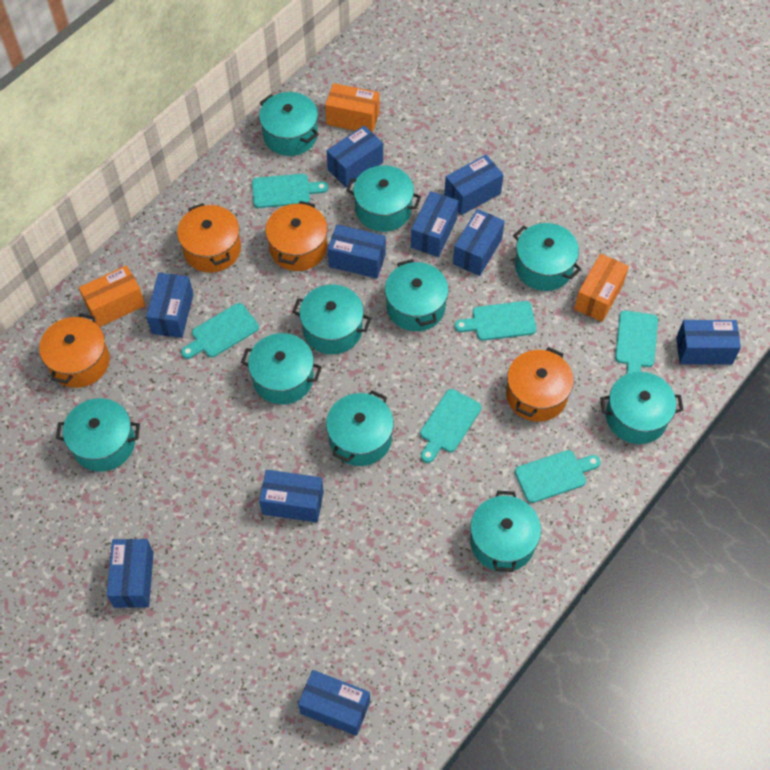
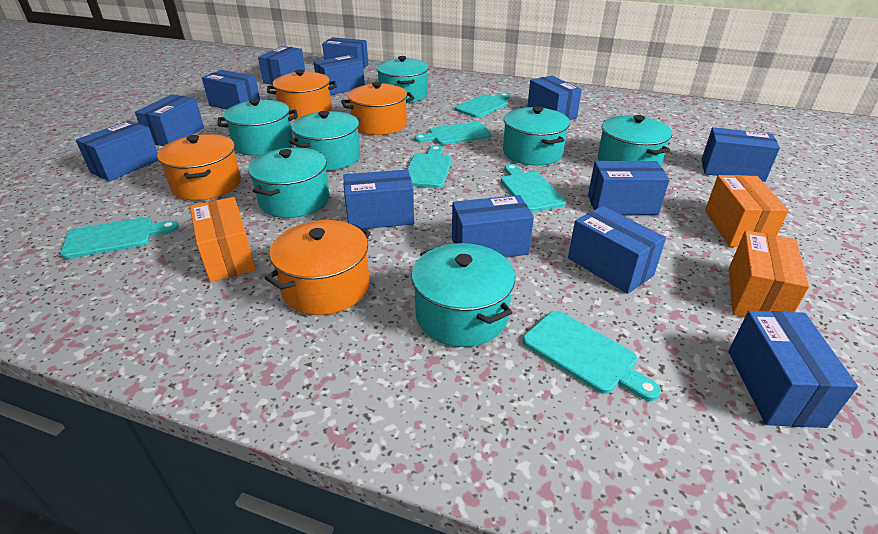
blue box: 10 -> 13
turquoise pot: 10 -> 7

